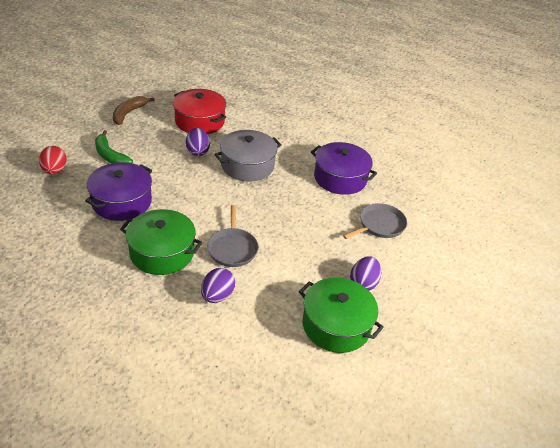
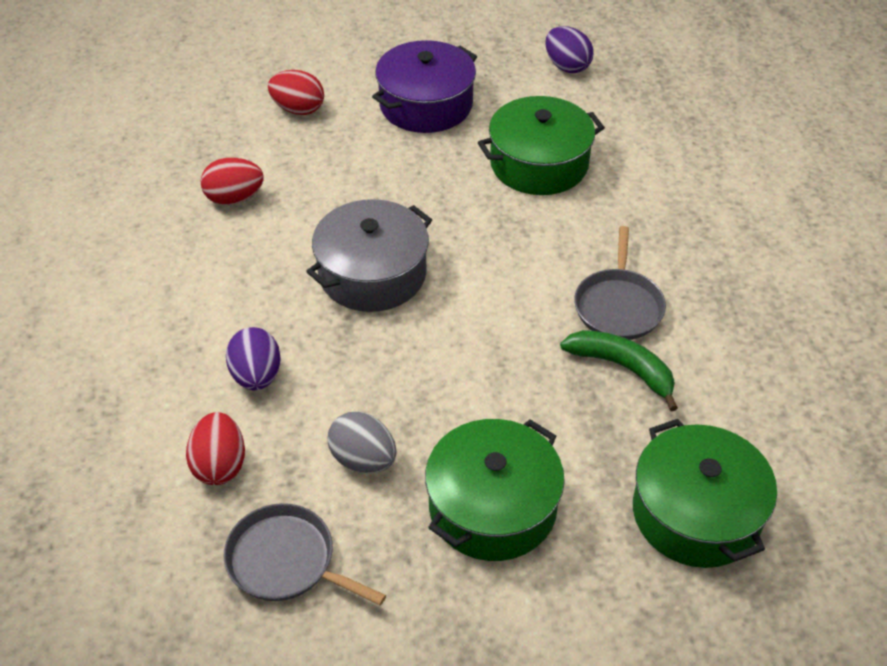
brown banana: 1 -> 0
green pot: 2 -> 3
grey egg: 0 -> 1
purple egg: 3 -> 2
purple pot: 2 -> 1
red egg: 1 -> 3
red pot: 1 -> 0

